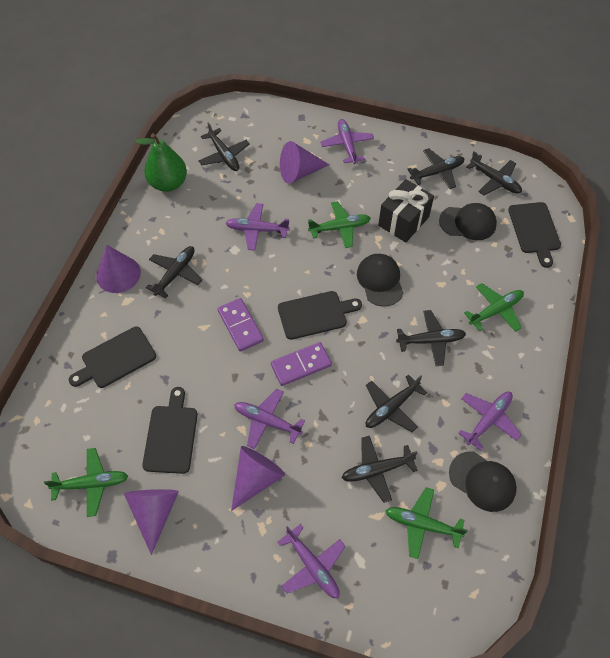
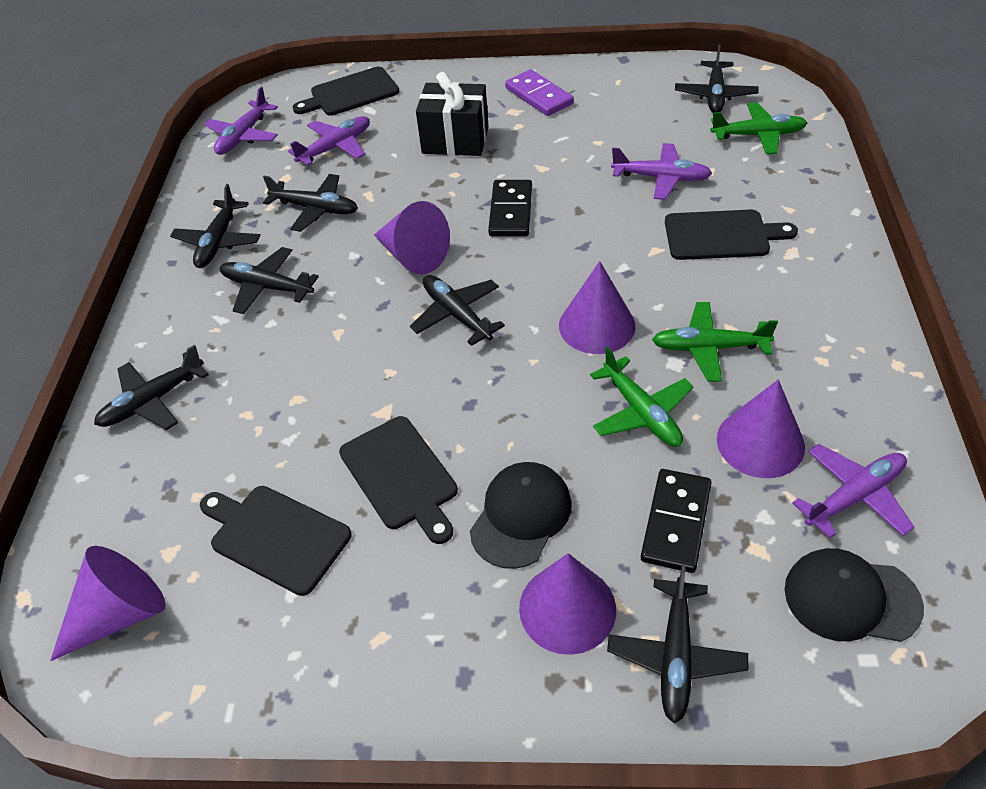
black cap: 3 -> 2
black domino: 0 -> 2
green pear: 1 -> 0
green plane: 4 -> 3
purple cone: 4 -> 5
purple domino: 2 -> 1
purple plane: 5 -> 4

